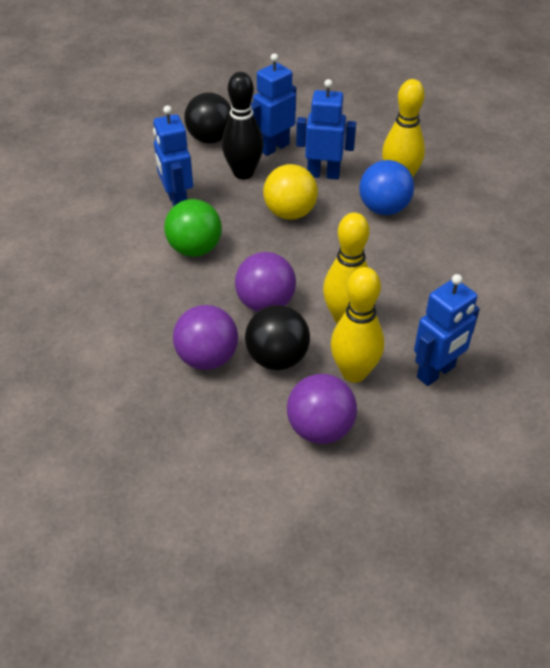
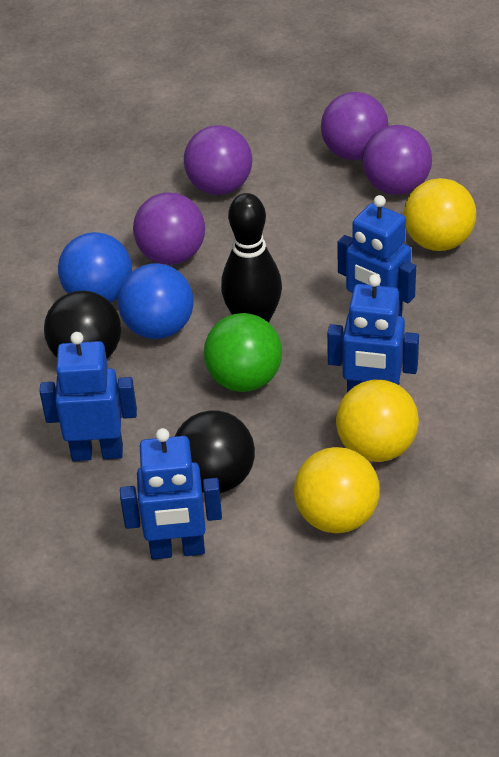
blue ball: 1 -> 2
purple ball: 3 -> 4
yellow ball: 1 -> 3
yellow bowling pin: 3 -> 0

